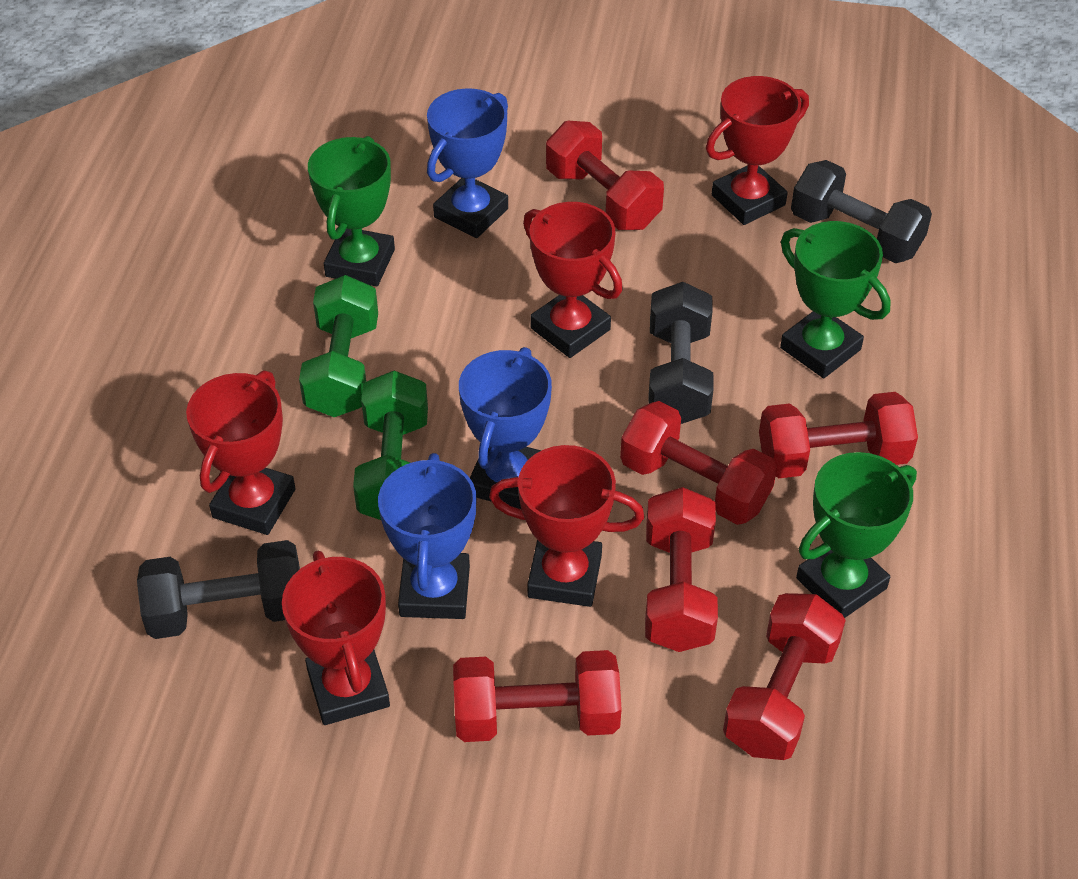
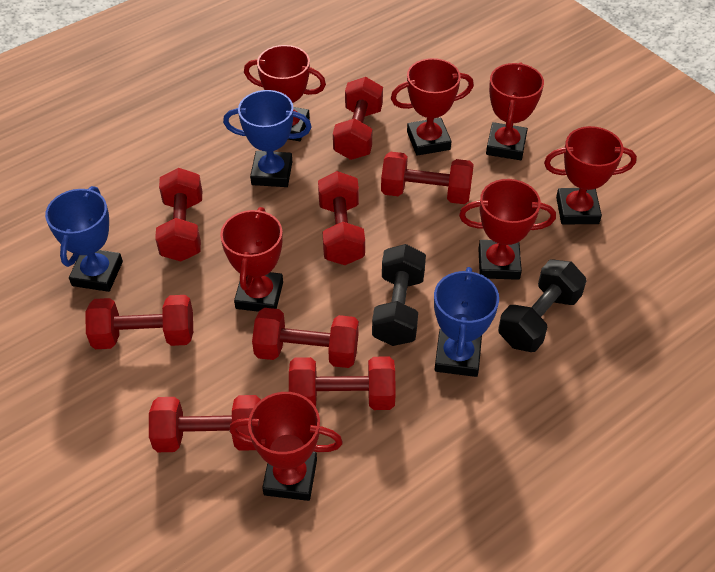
black dumbbell: 3 -> 2
green dumbbell: 2 -> 0
green trophy: 3 -> 0
red dumbbell: 6 -> 8
red trophy: 5 -> 7

